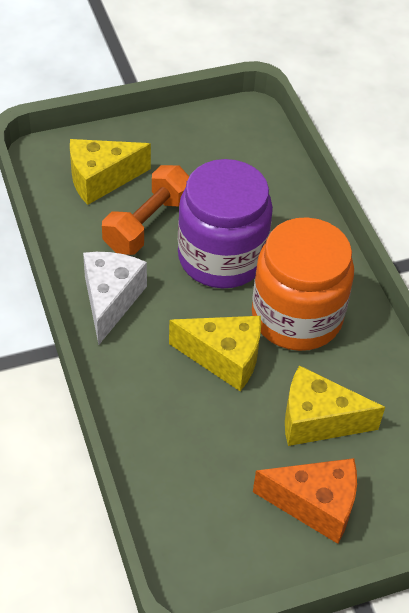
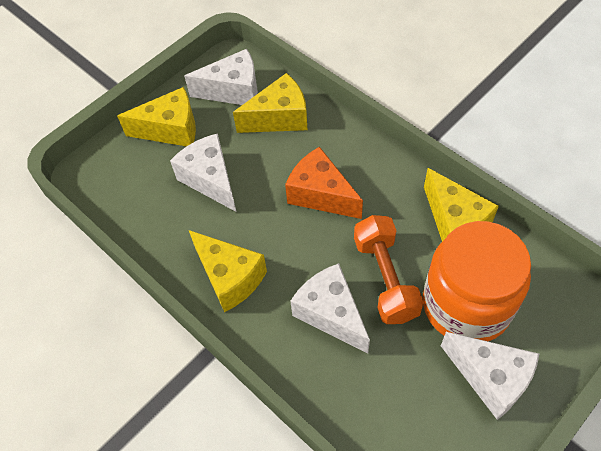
purple jar: 1 -> 0
white cheese: 1 -> 4
yellow cheese: 3 -> 4

